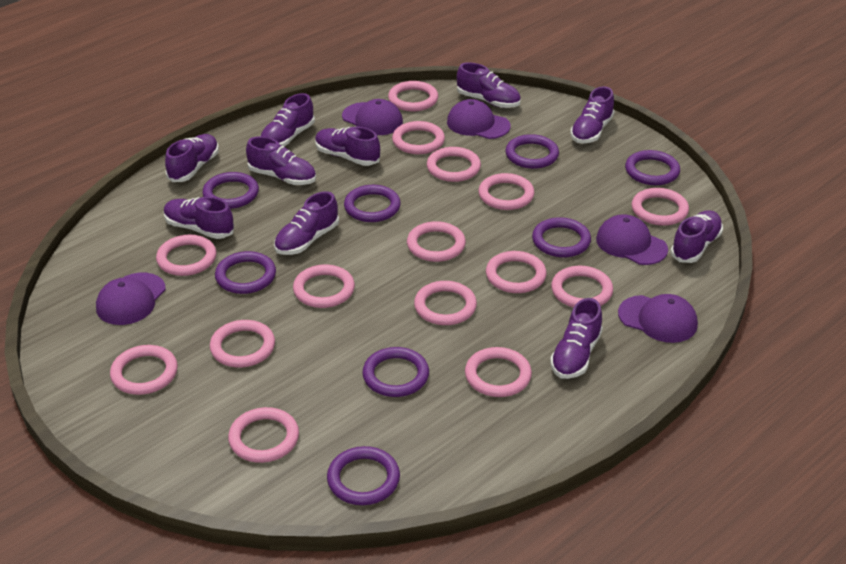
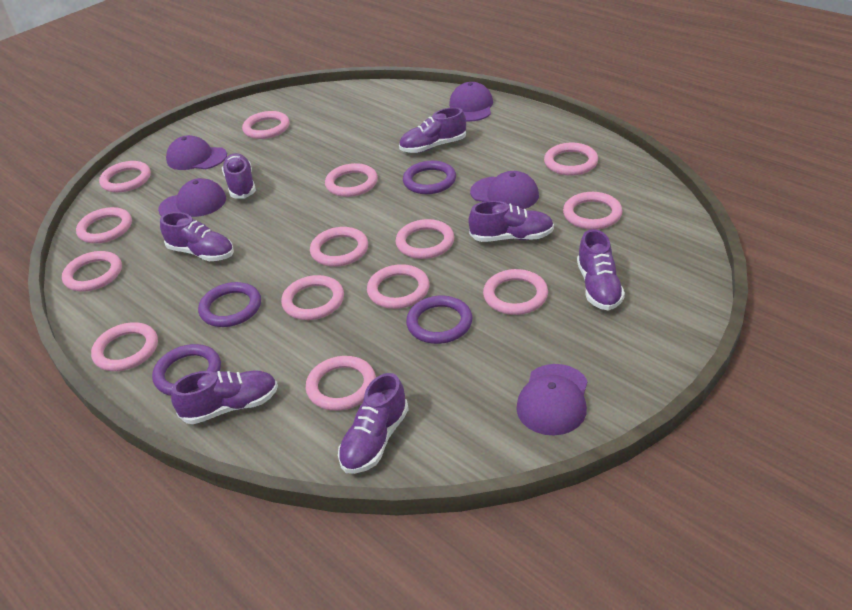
pink ring: 15 -> 14
purple ring: 8 -> 4
purple shoe: 10 -> 7

